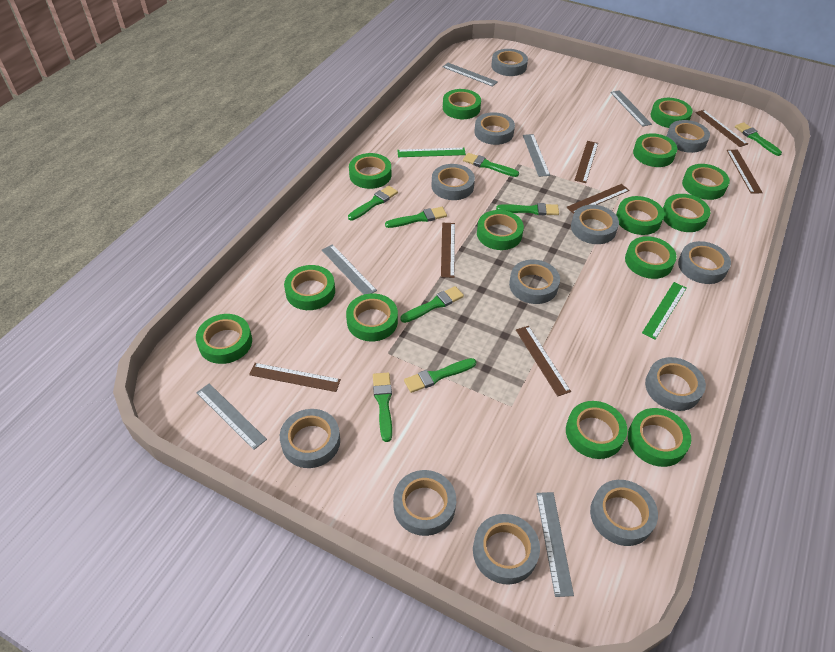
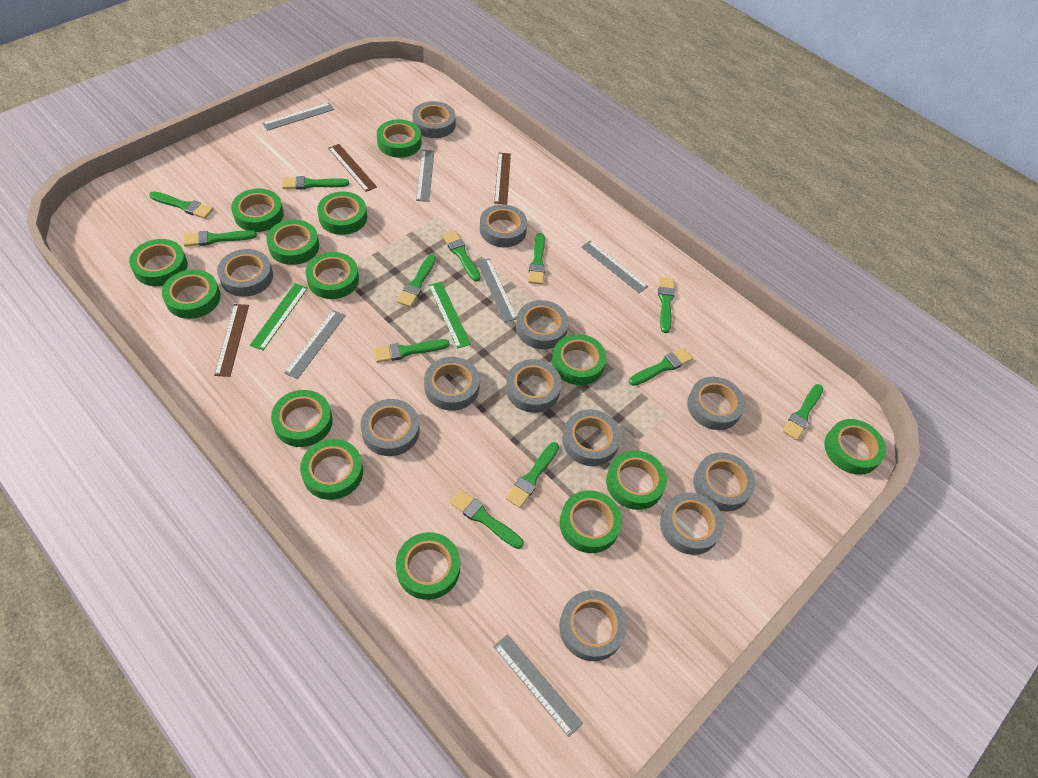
brown ruler: 7 -> 3
green brush: 8 -> 12

